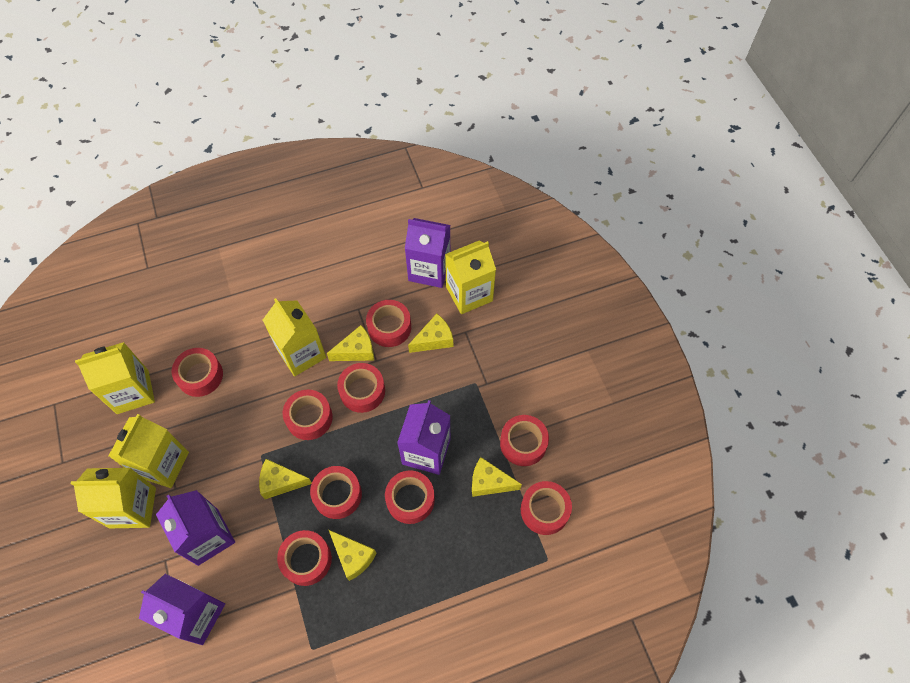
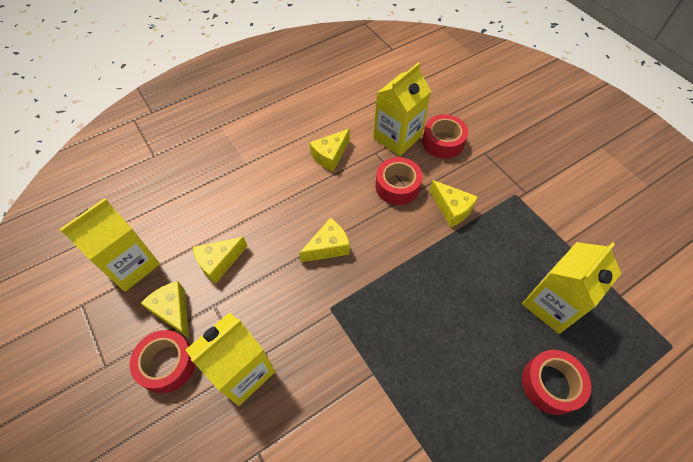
purple carton: 4 -> 0
red tape: 9 -> 4
yellow carton: 5 -> 4

